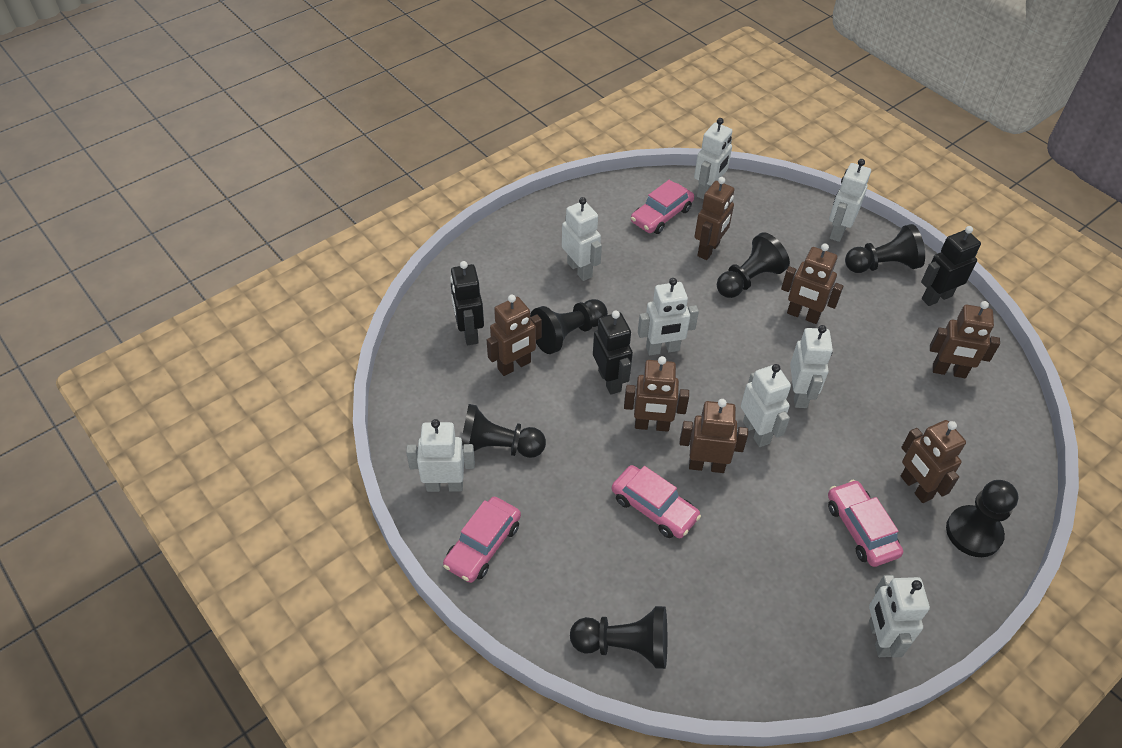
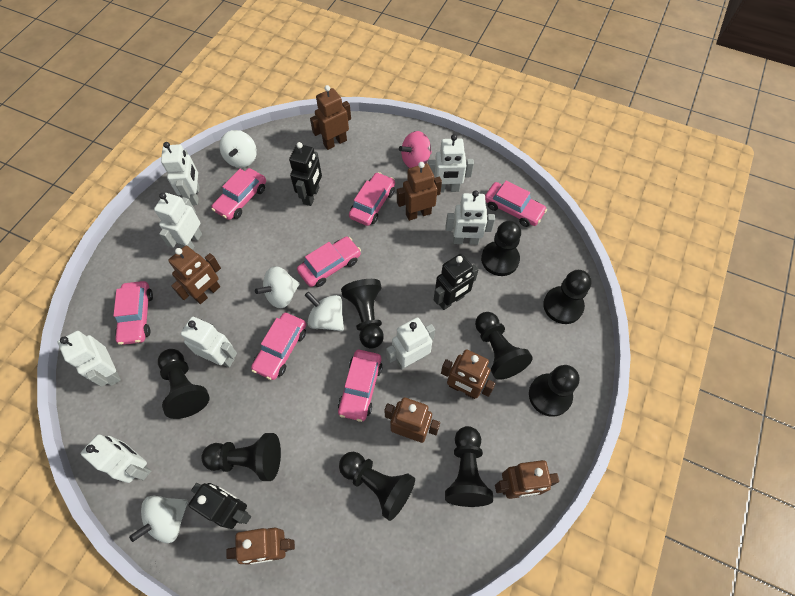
black pawn: 6 -> 9
pink car: 4 -> 7
pink spinning top: 0 -> 1
white spinning top: 0 -> 4

